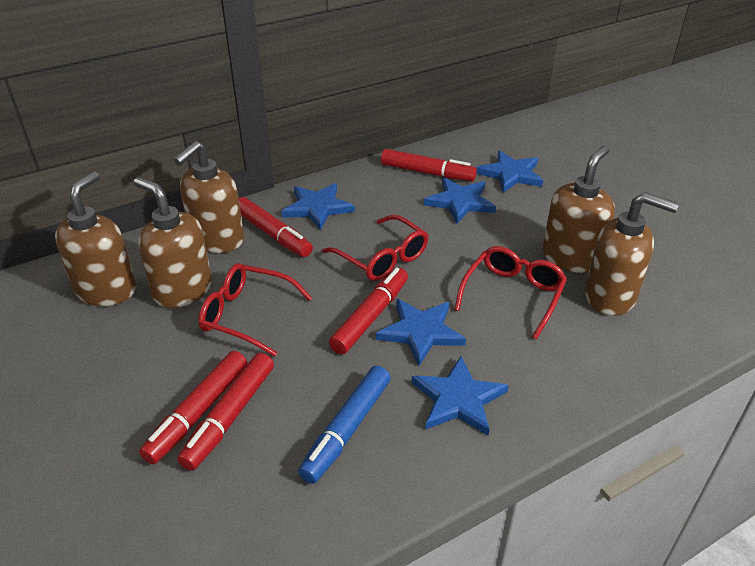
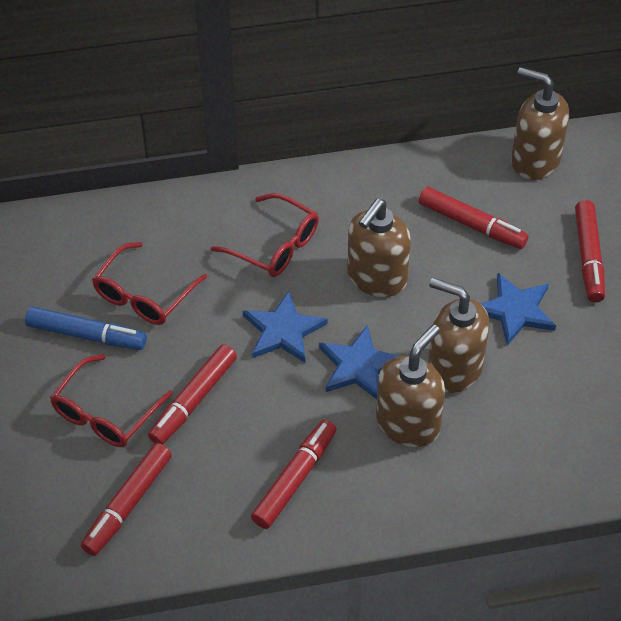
blue star: 5 -> 3
brown soap dispenser: 5 -> 4

